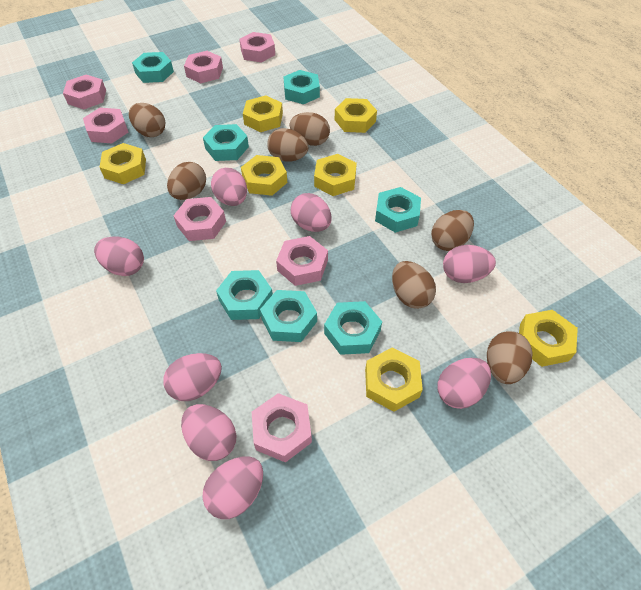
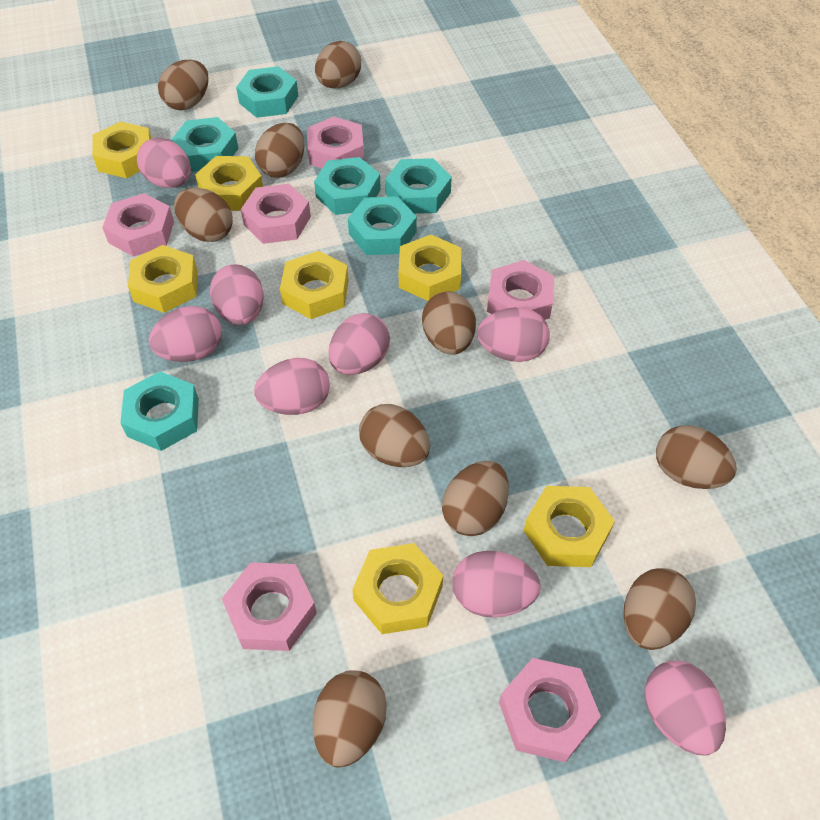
brown egg: 7 -> 10
pink nut: 7 -> 6
turquoise nut: 7 -> 6

